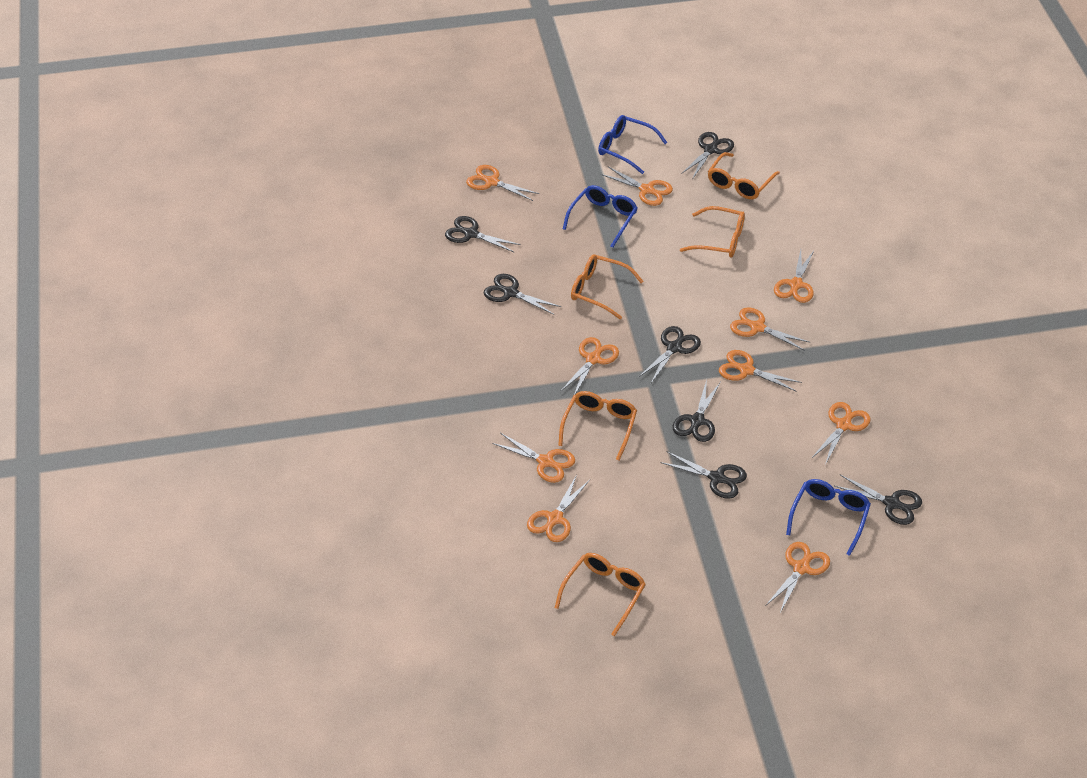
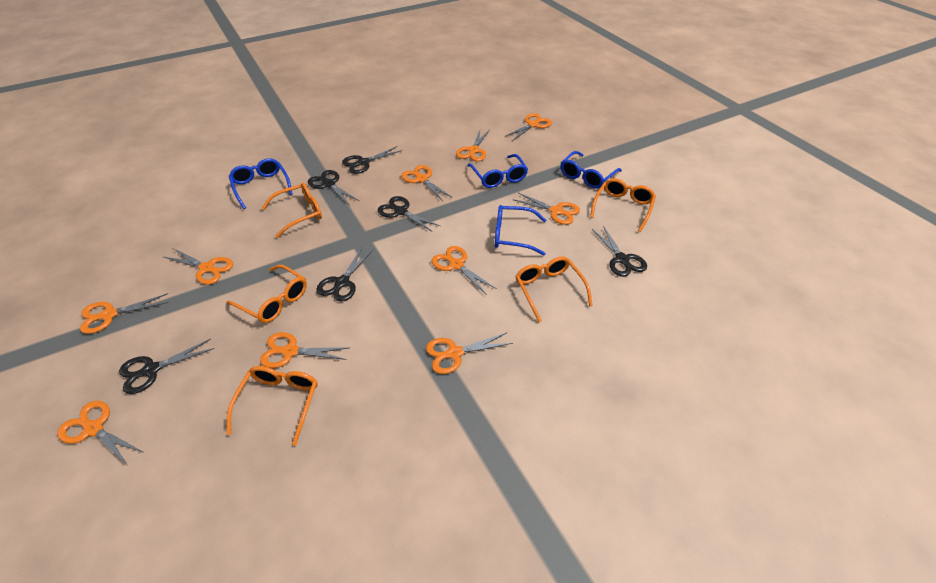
black scissors: 7 -> 6
blue glasses: 3 -> 4

